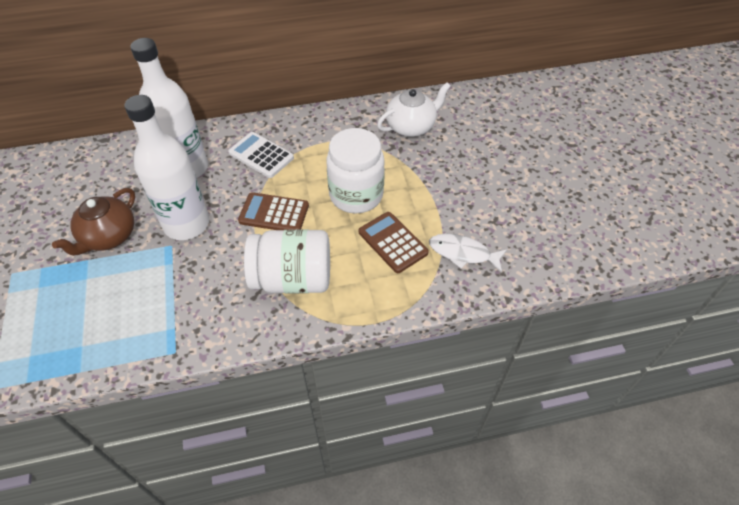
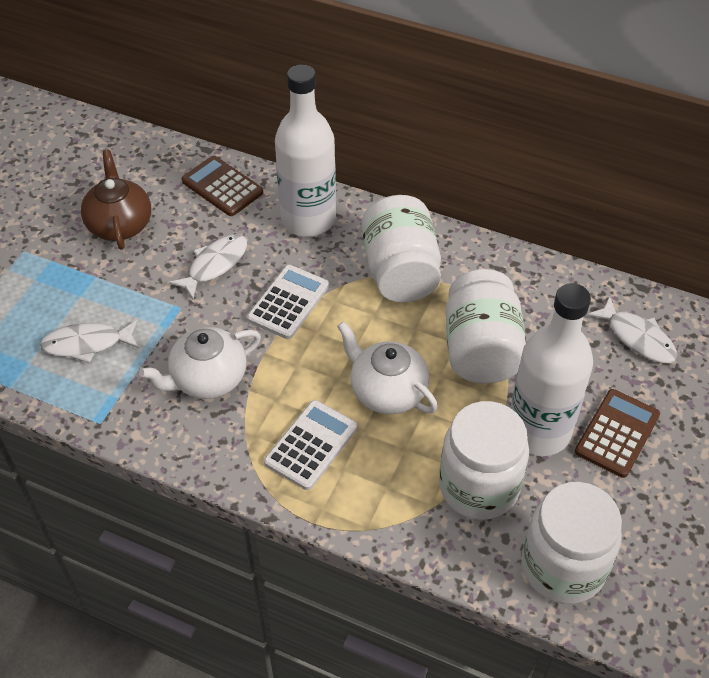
white calculator: 1 -> 2
white fish: 1 -> 3
white jar: 2 -> 4
white teapot: 1 -> 2

